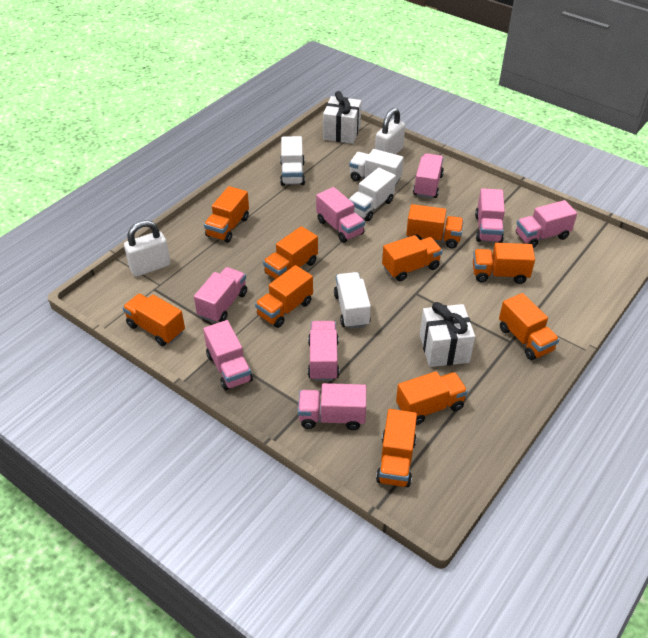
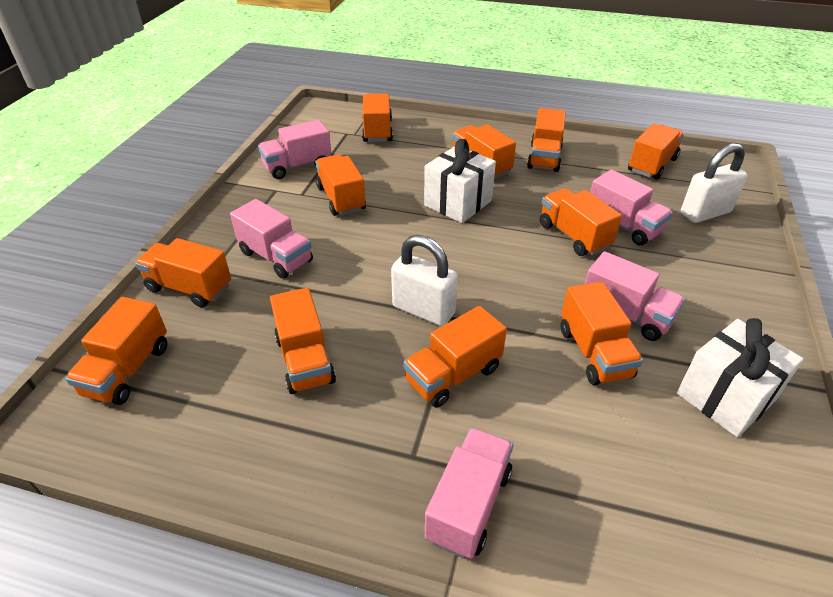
orange truck: 10 -> 11
pink truck: 8 -> 5
white truck: 4 -> 0

